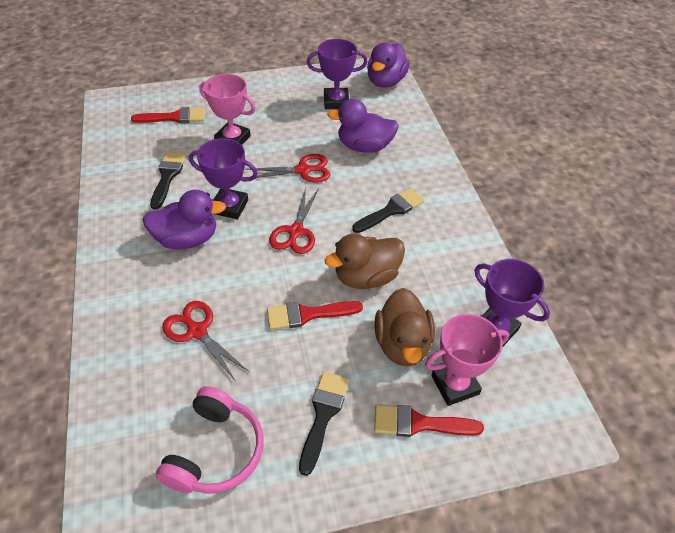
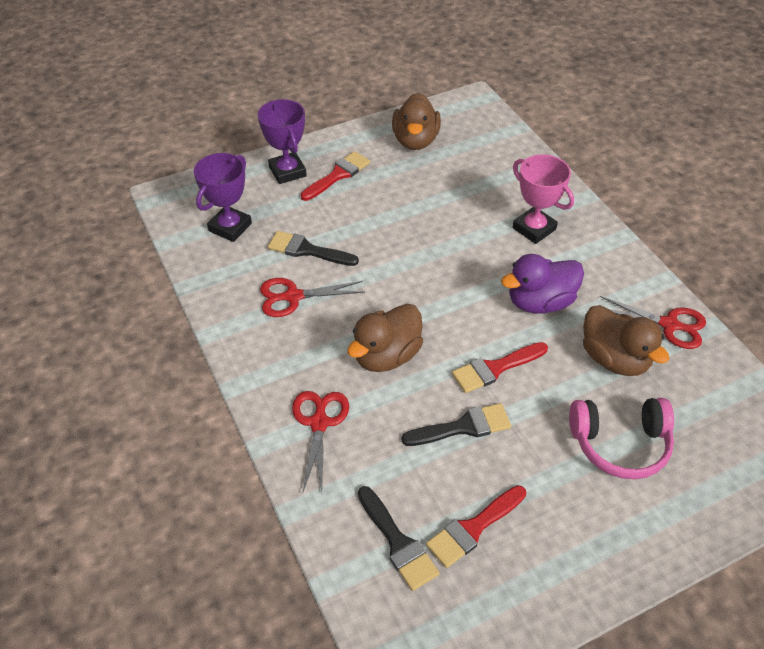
brown duck: 2 -> 3
pink trophy: 2 -> 1
purple duck: 3 -> 1
purple trophy: 3 -> 2

